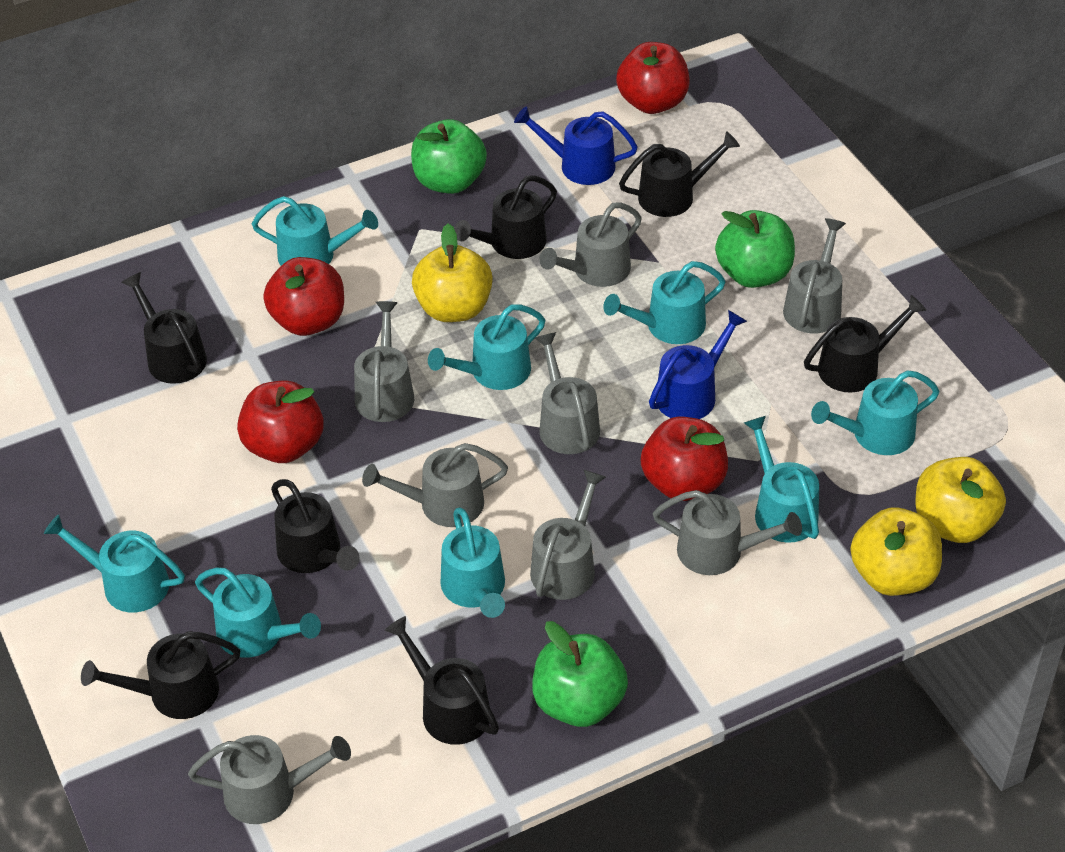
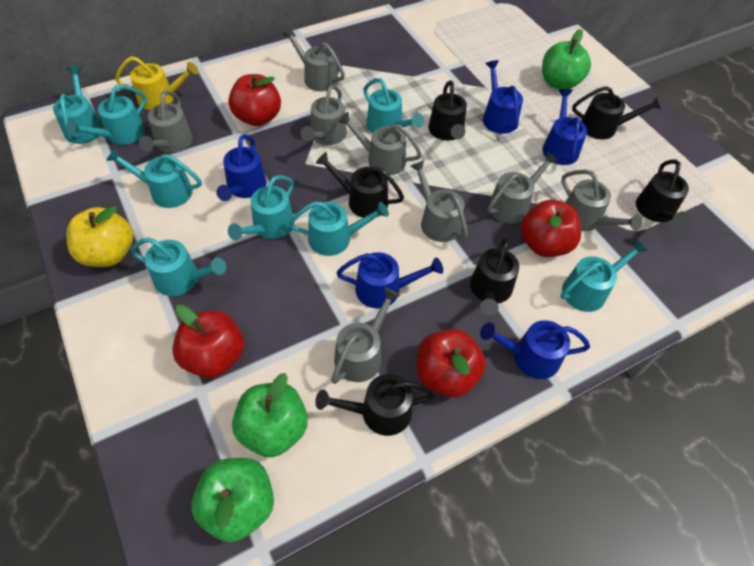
black watering can: 7 -> 6
blue watering can: 2 -> 5
yellow apple: 3 -> 1
yellow watering can: 0 -> 1

